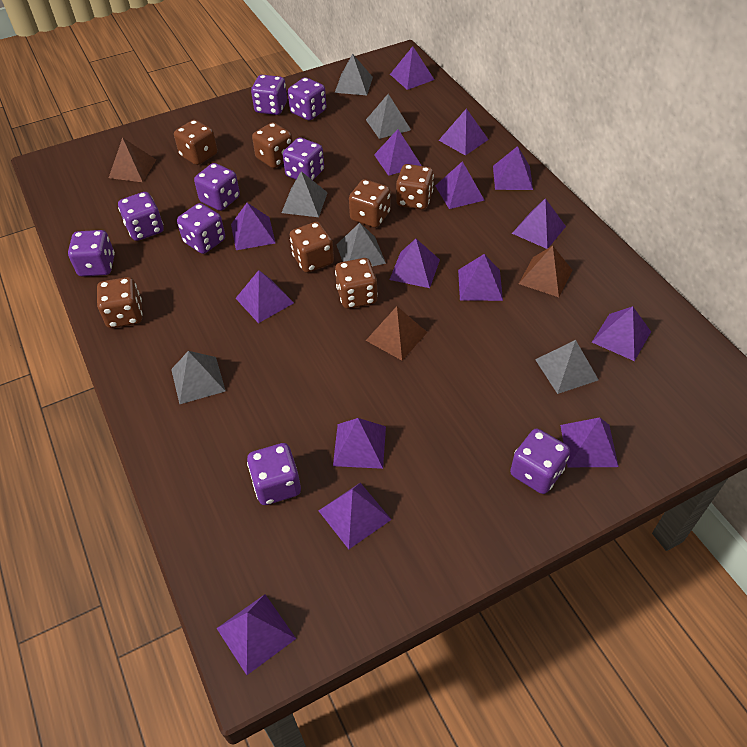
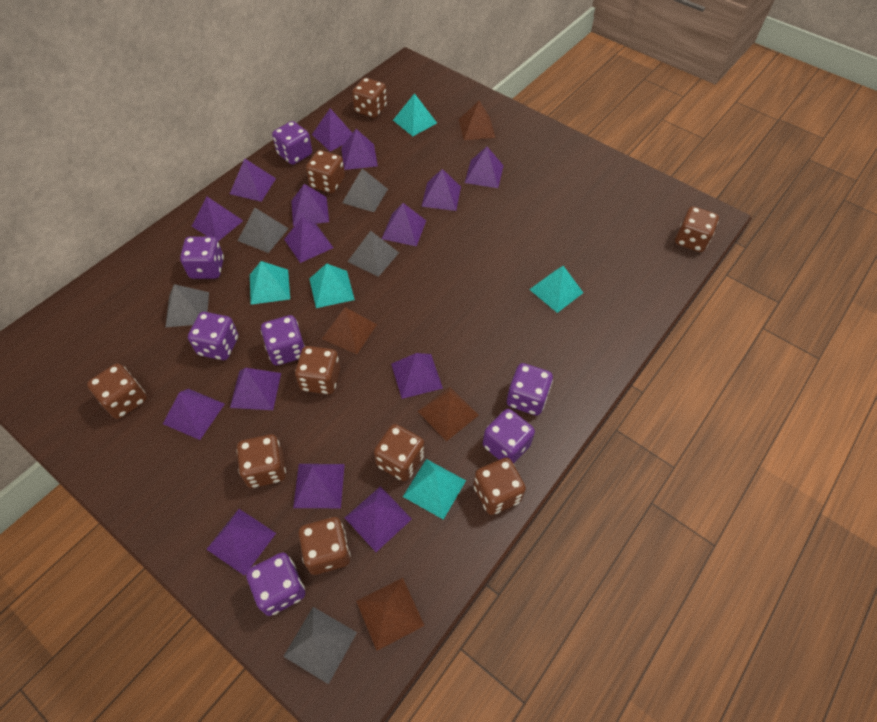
brown dice: 7 -> 9
brown pyramid: 3 -> 4
grey pyramid: 6 -> 5
purple dice: 9 -> 7
turquoise pyramid: 0 -> 5

